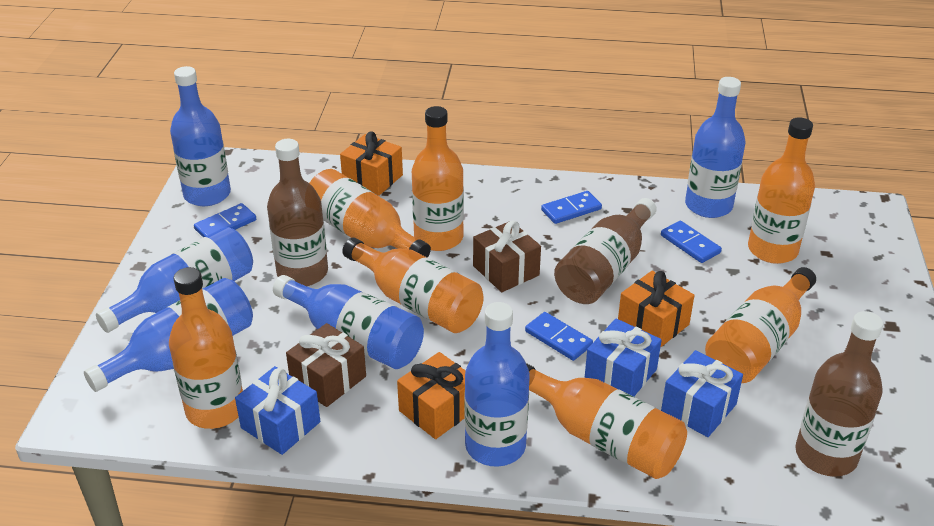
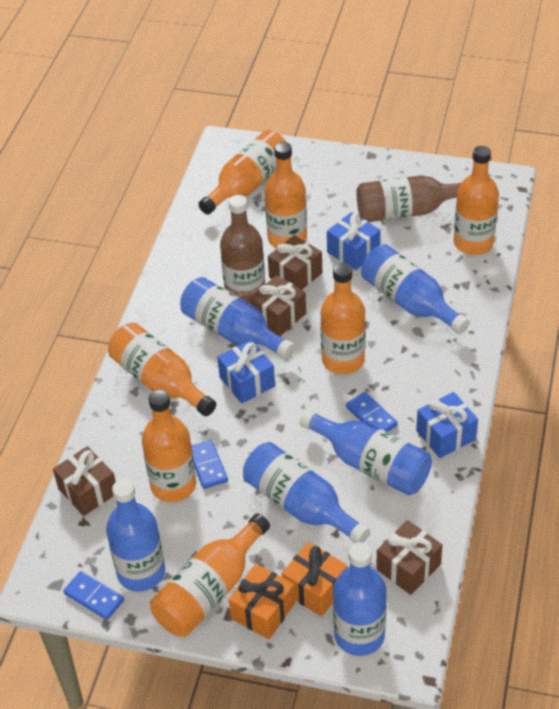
blue domino: 4 -> 3
brown bottle: 3 -> 2
brown gift: 2 -> 4
orange gift: 3 -> 2

